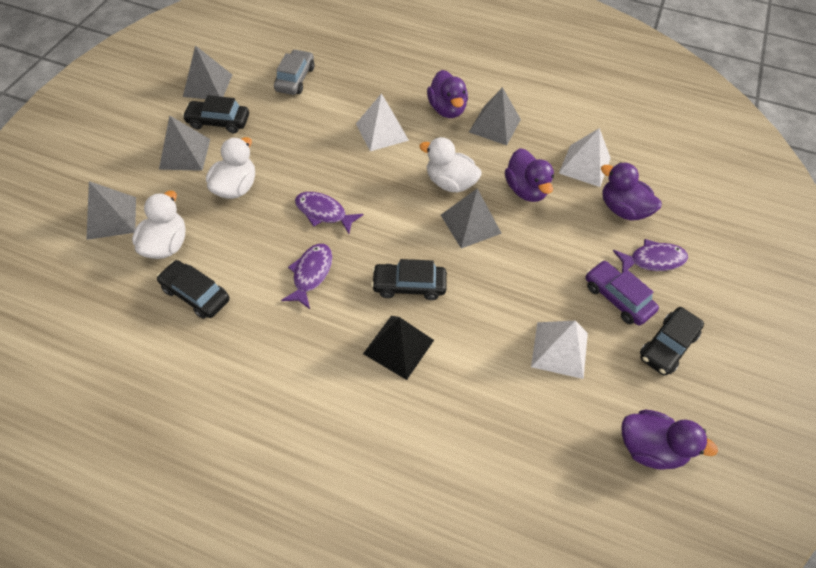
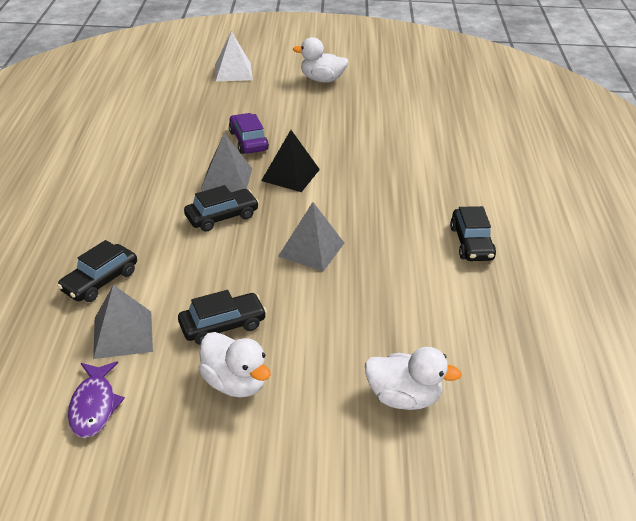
grey car: 1 -> 0
grey pyramid: 5 -> 3
purple duck: 4 -> 0
purple fish: 3 -> 1
white pyramid: 3 -> 1

